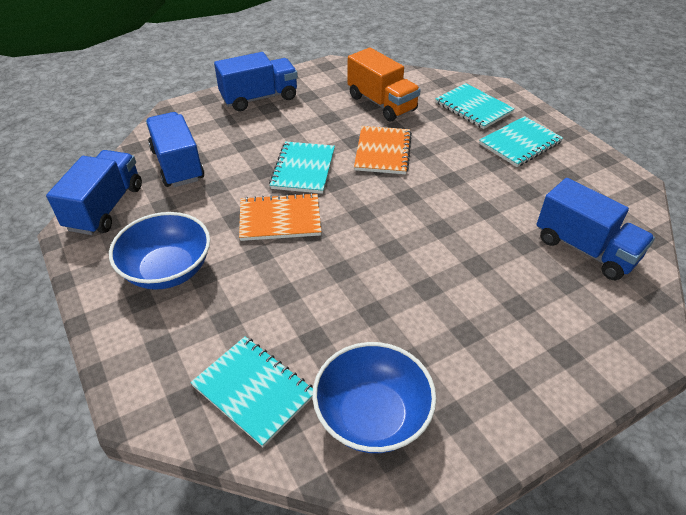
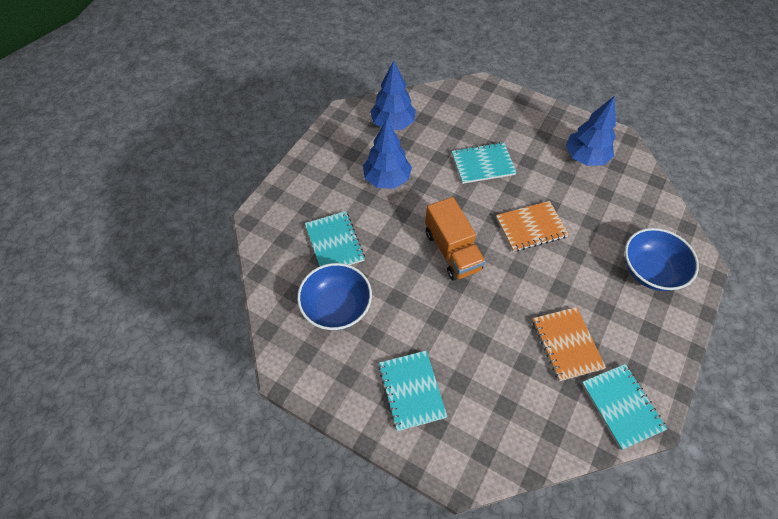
blue tree: 0 -> 3
blue truck: 4 -> 0

